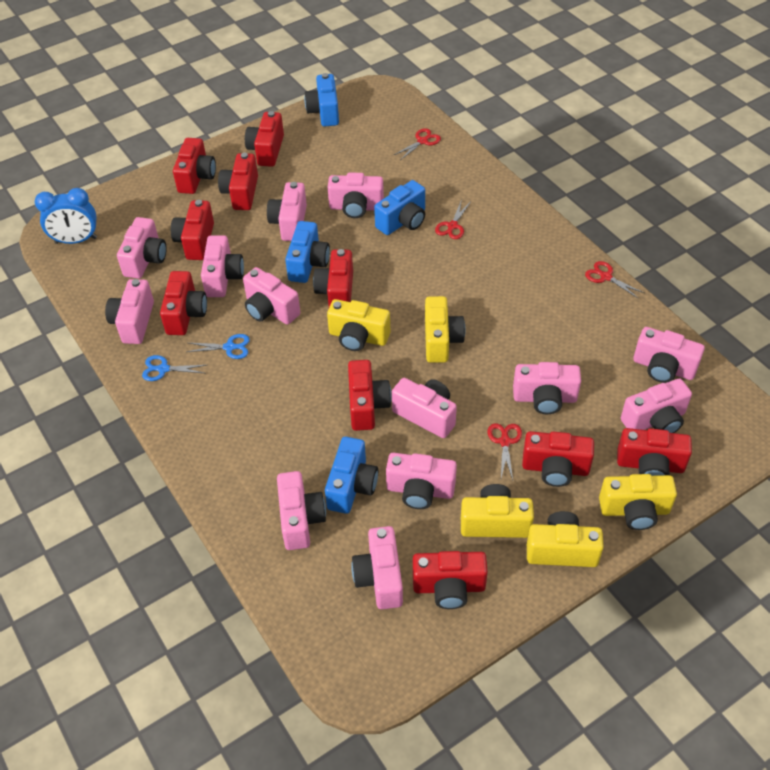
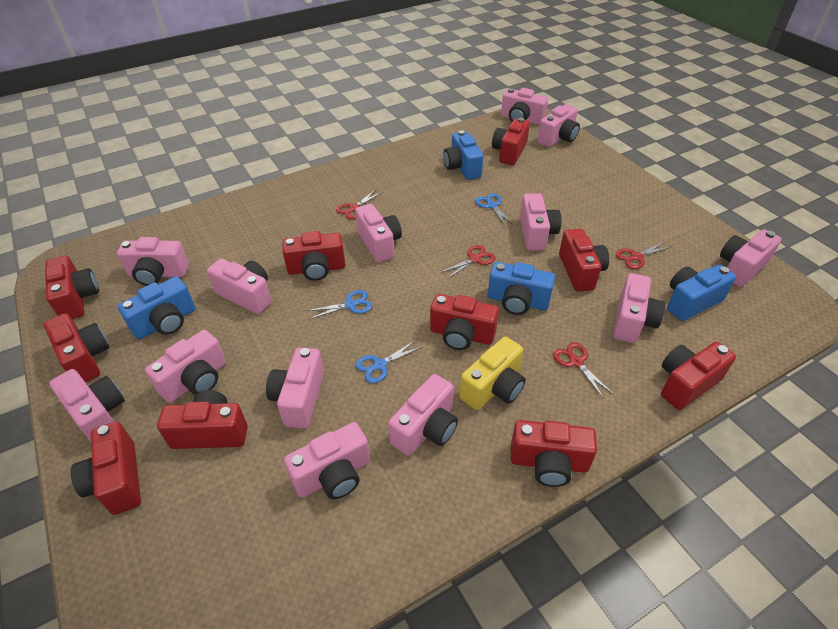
blue clock: 1 -> 0
blue scissors: 2 -> 3
yellow camera: 5 -> 1

